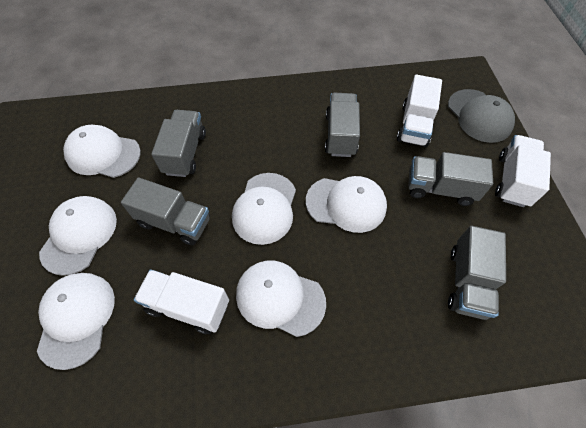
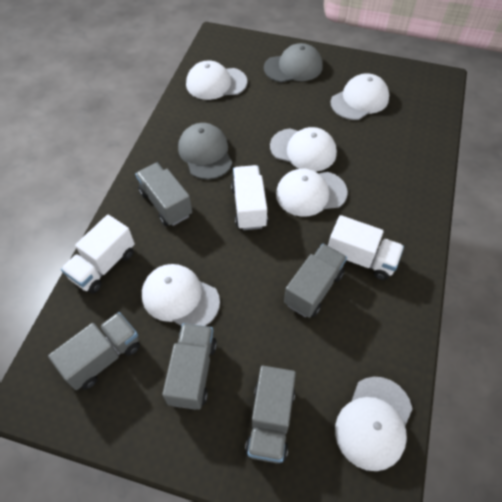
grey cap: 1 -> 2

